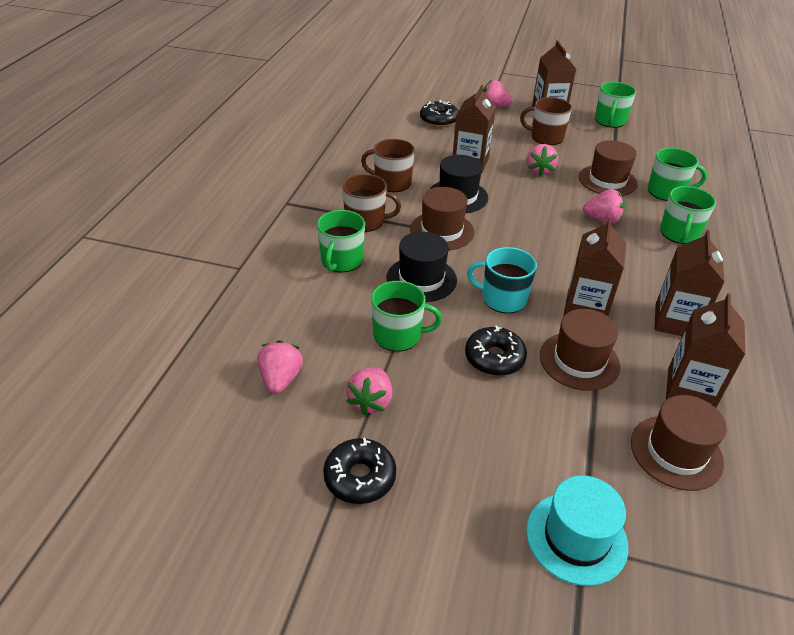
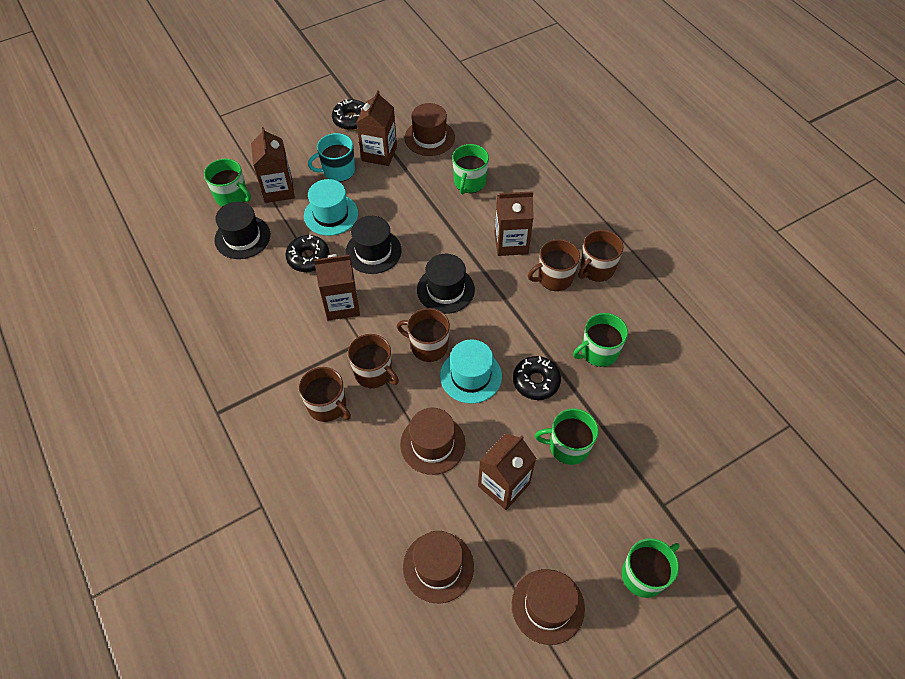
black hat: 2 -> 3
brown mug: 3 -> 5
pink strawberry: 5 -> 0
turquoise hat: 1 -> 2

